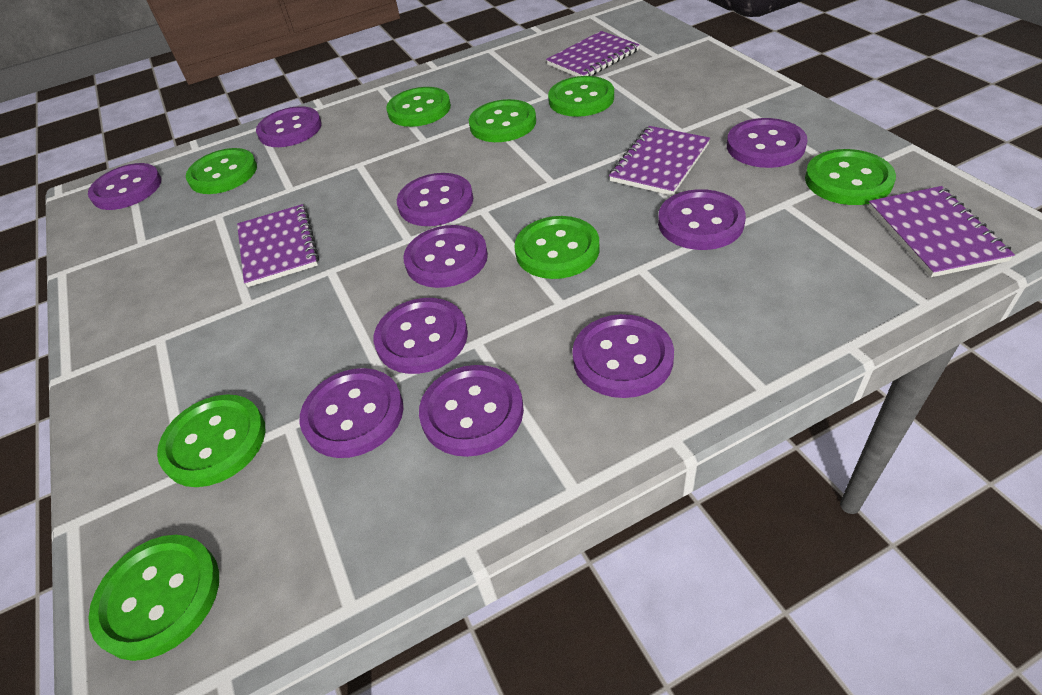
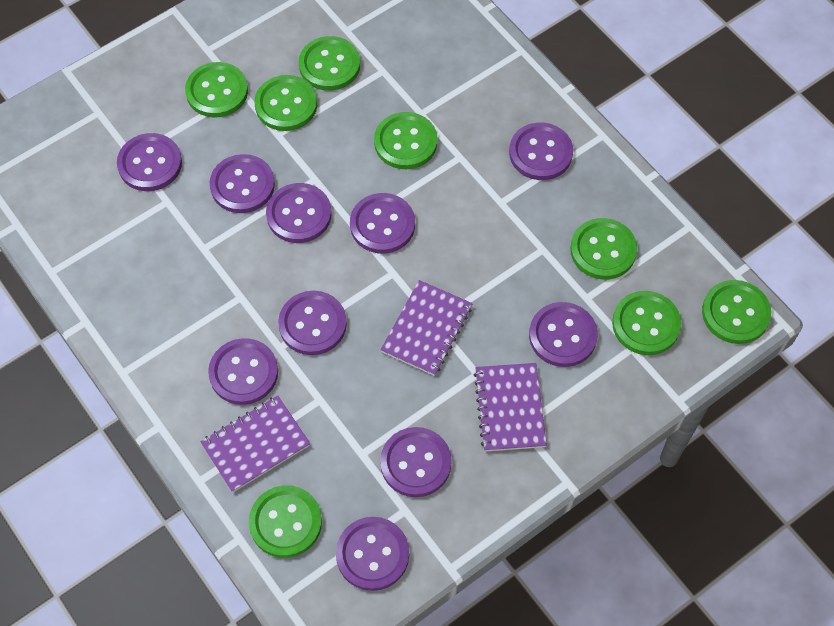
purple notebook: 4 -> 3

